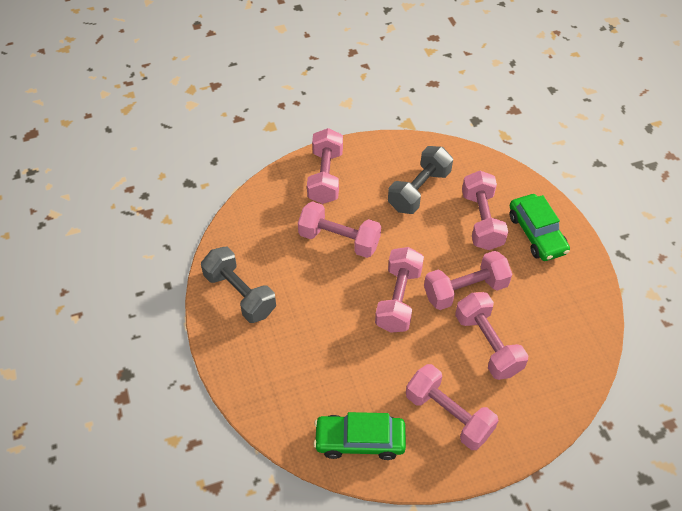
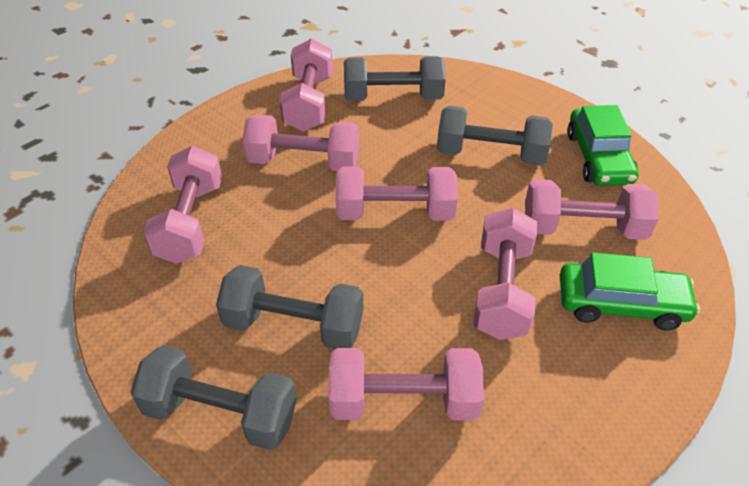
grey dumbbell: 2 -> 4

